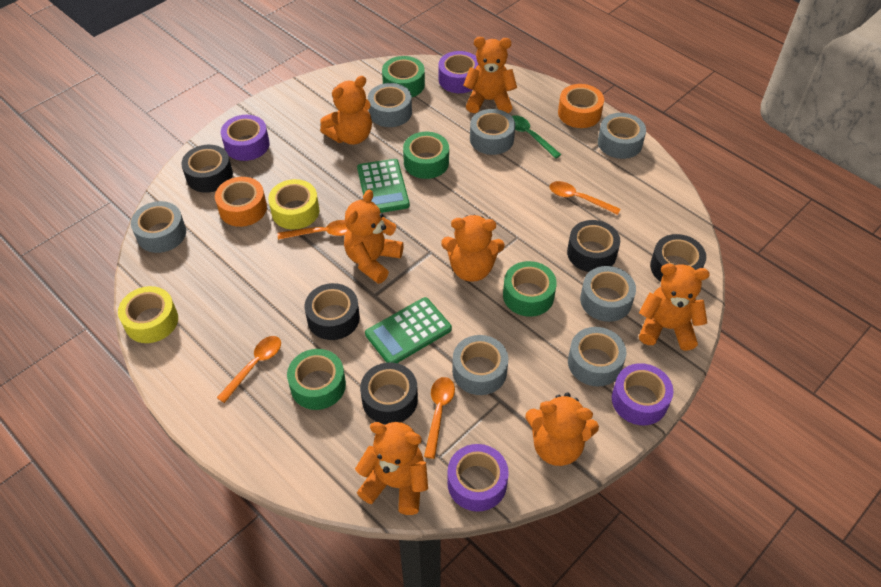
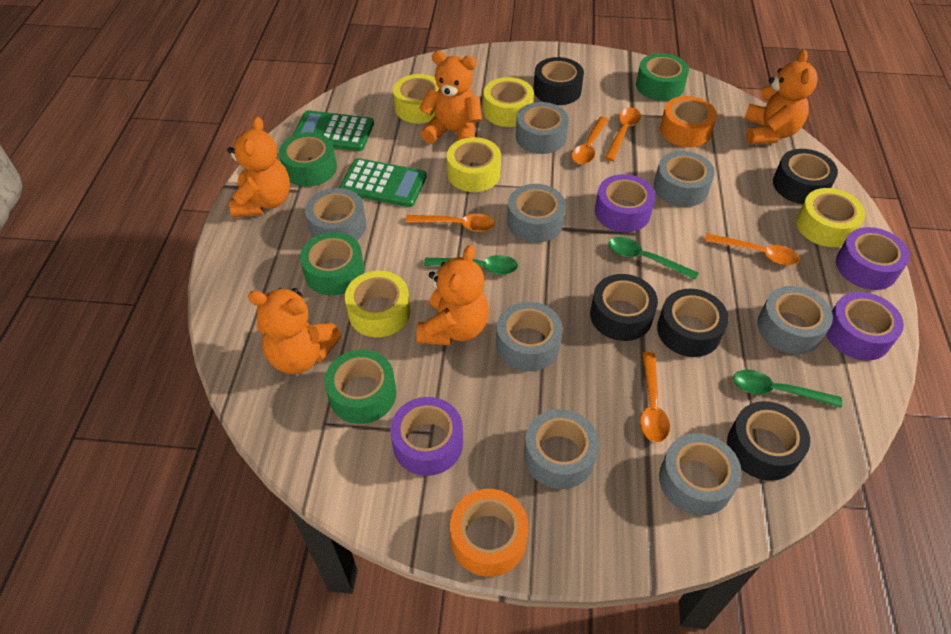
green spoon: 1 -> 3
grey tape: 7 -> 8
orange spoon: 4 -> 5
orange teddy bear: 7 -> 5
yellow tape: 2 -> 5

